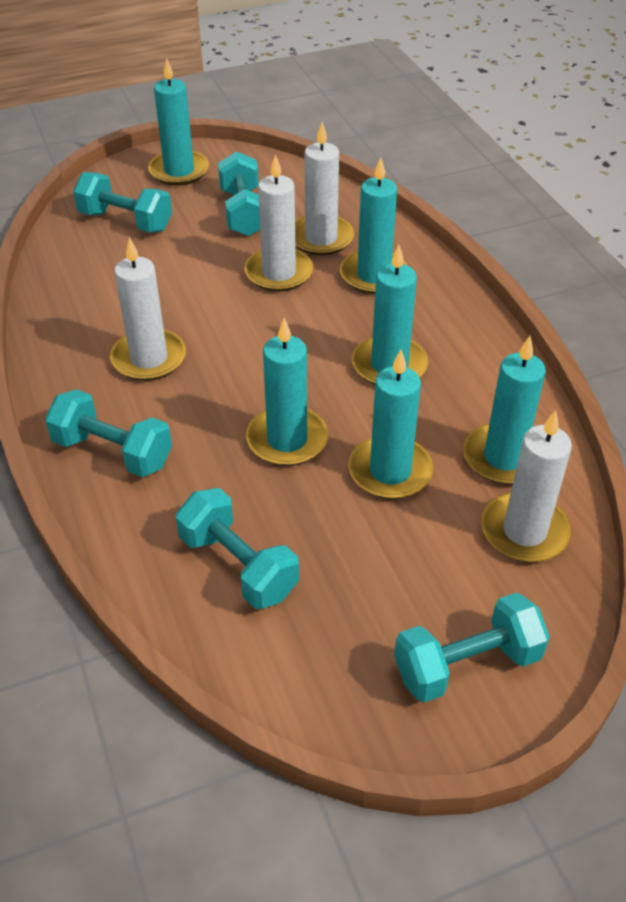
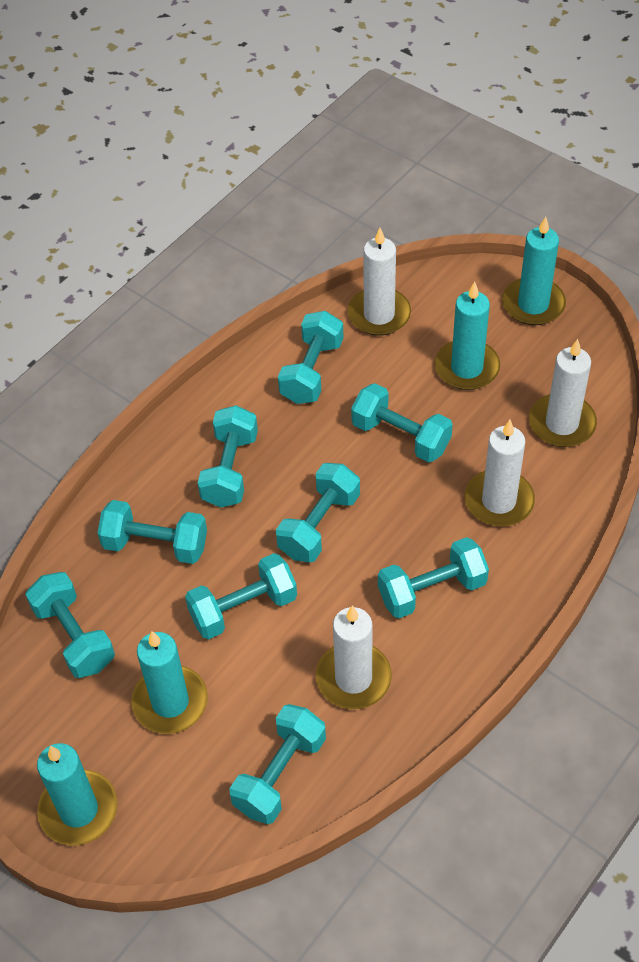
turquoise candle: 6 -> 4
turquoise dumbbell: 5 -> 9

